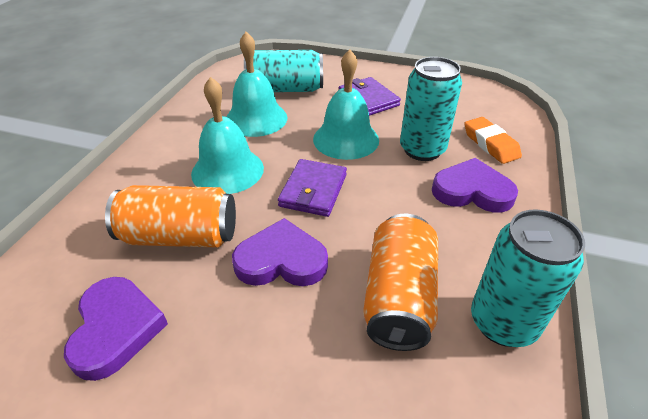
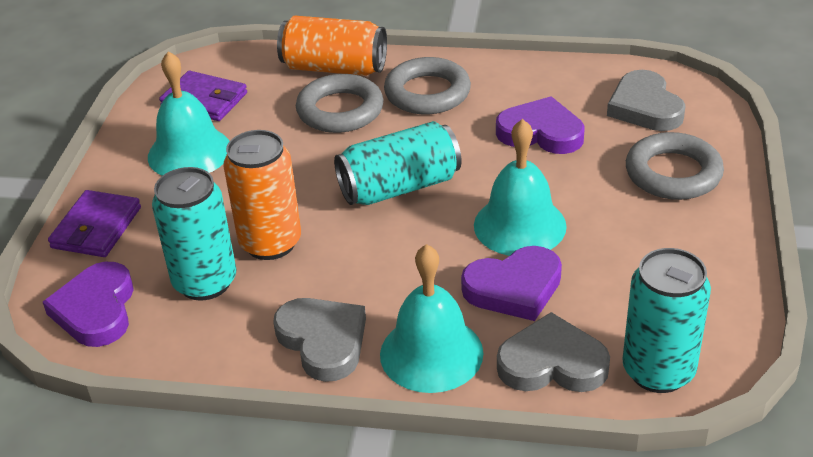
grey heart: 0 -> 3
grey ring: 0 -> 3
orange eraser: 1 -> 0

